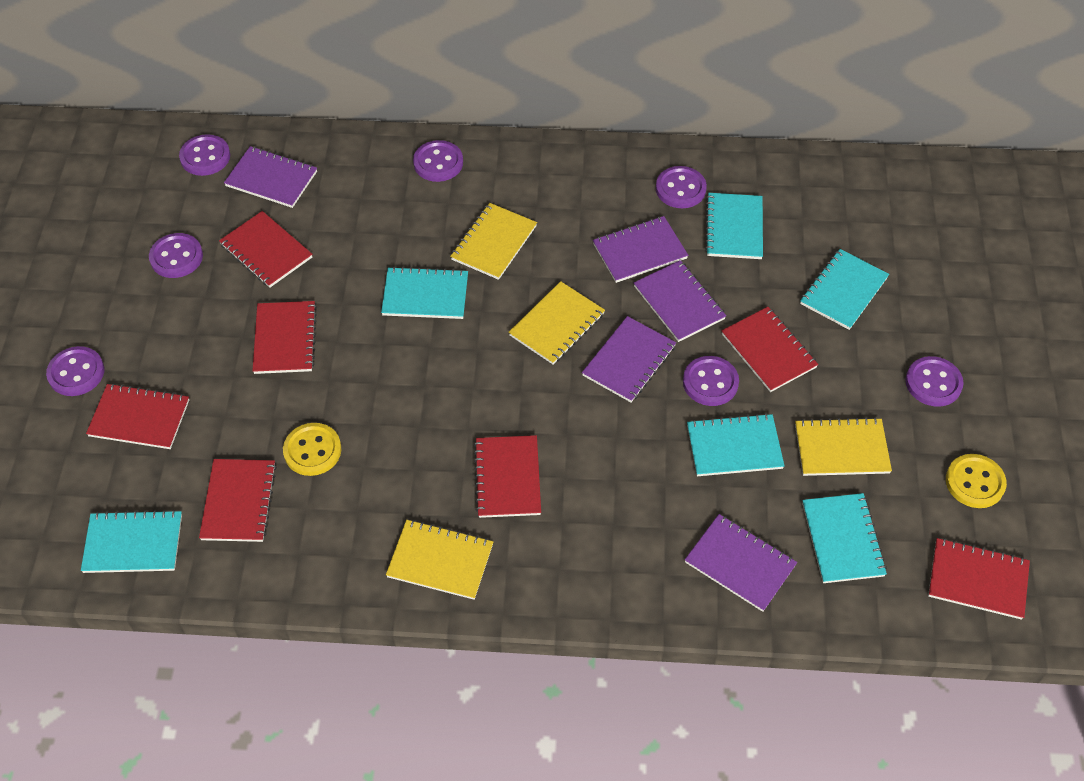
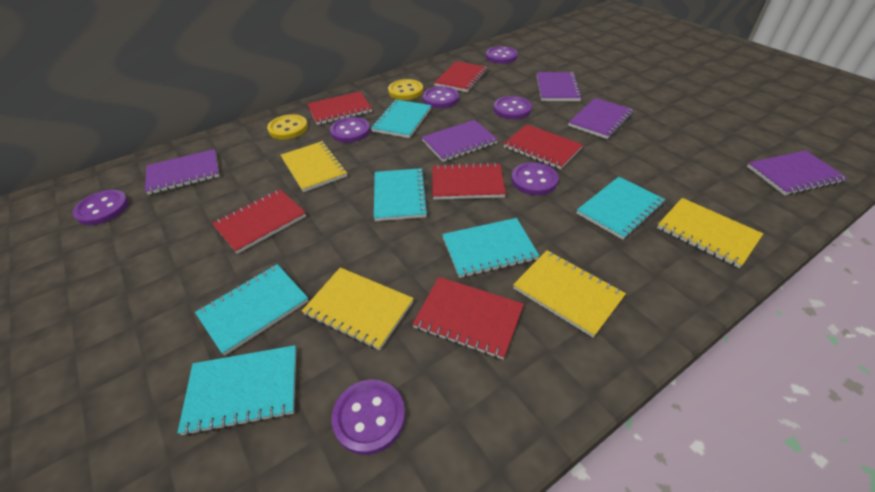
red notebook: 7 -> 6

